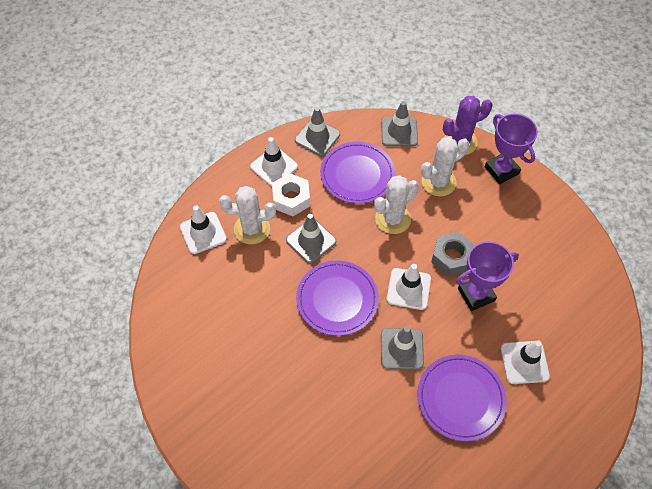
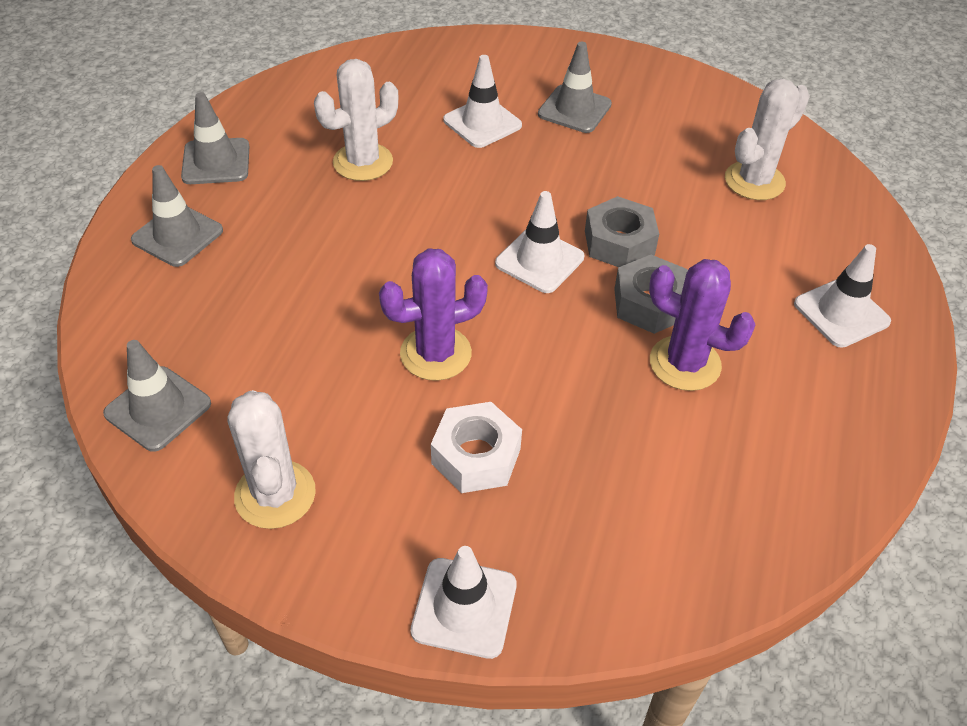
grey nut: 1 -> 2
purple cactus: 1 -> 2
purple plate: 3 -> 0
purple trophy: 2 -> 0

